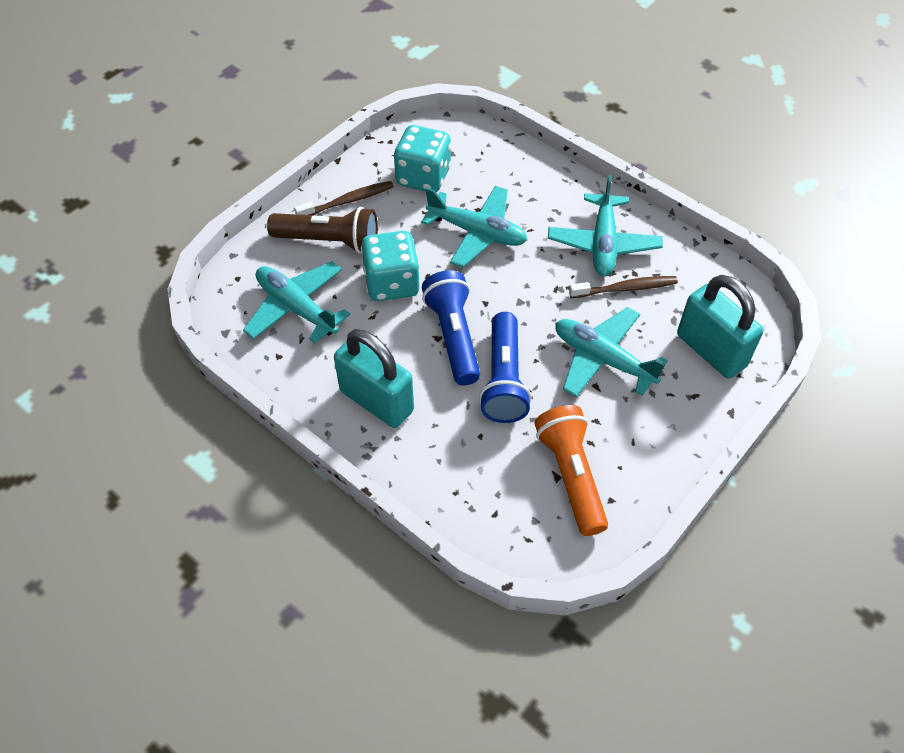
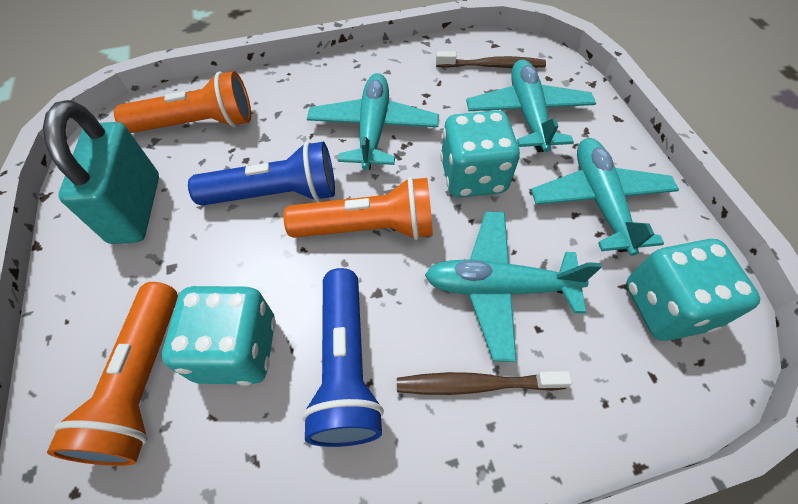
brown flashlight: 1 -> 0
orange flashlight: 1 -> 3
turquoise dice: 2 -> 3
turquoise padlock: 2 -> 1

